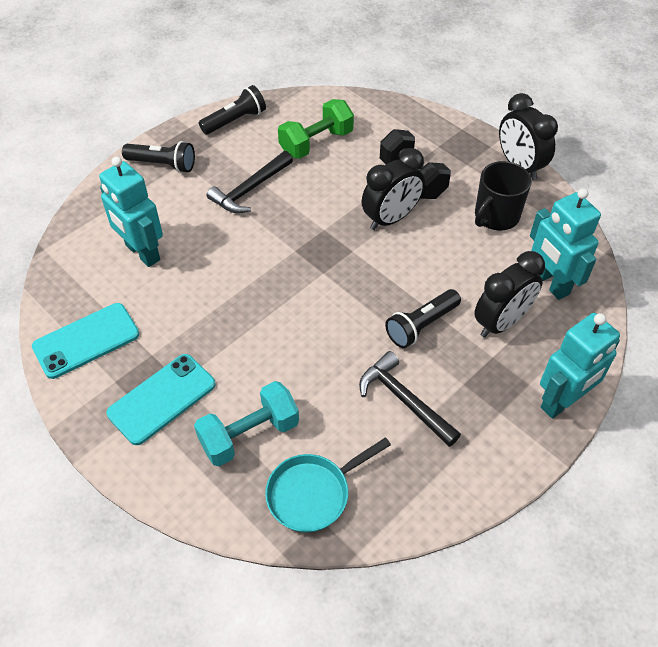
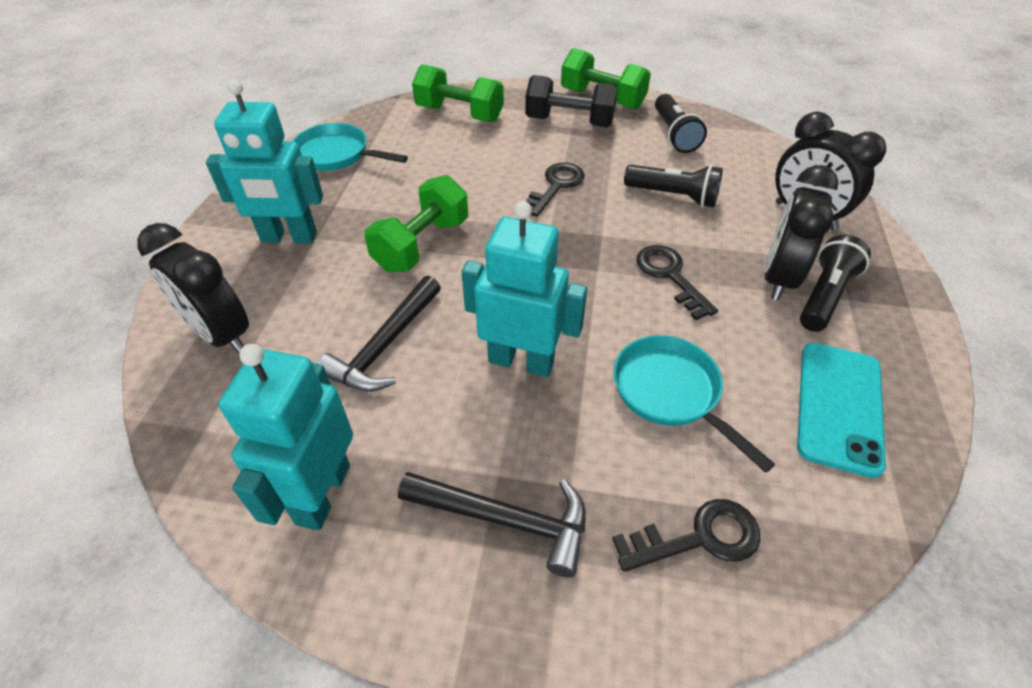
black key: 0 -> 3
black mug: 1 -> 0
green dumbbell: 1 -> 3
turquoise dumbbell: 1 -> 0
turquoise pan: 1 -> 2
turquoise phone: 2 -> 1

